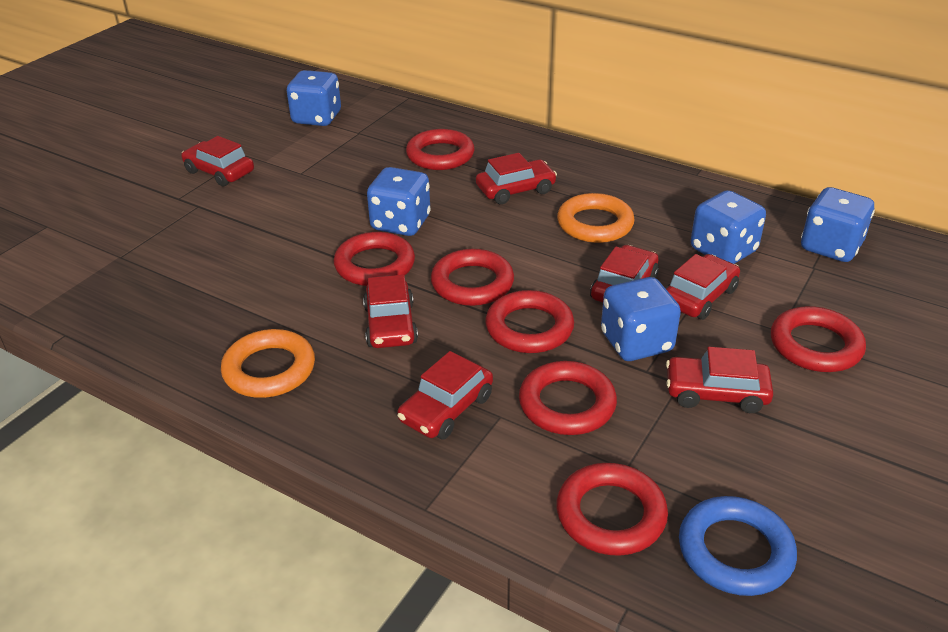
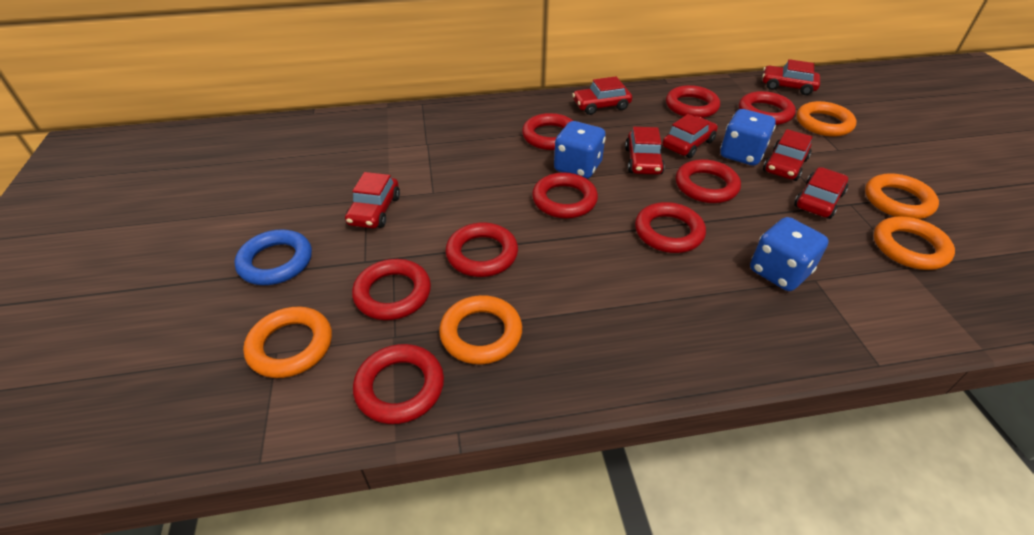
blue dice: 5 -> 3
orange ring: 2 -> 5
red ring: 7 -> 9

